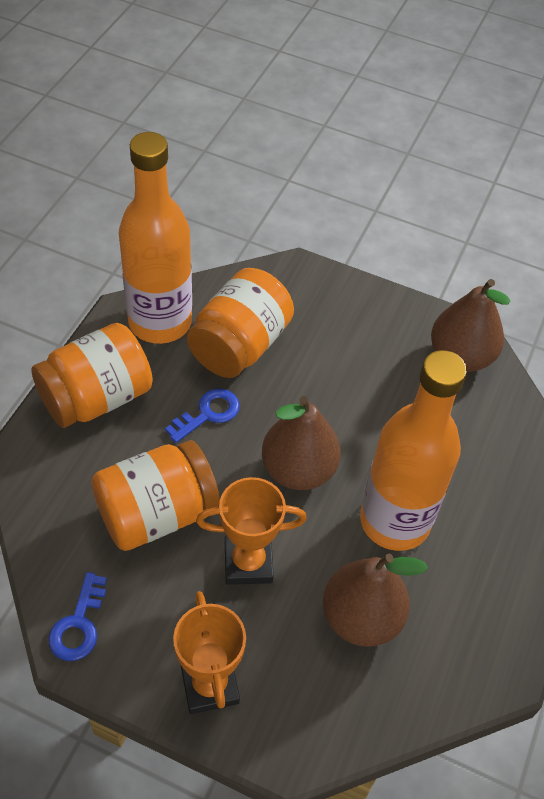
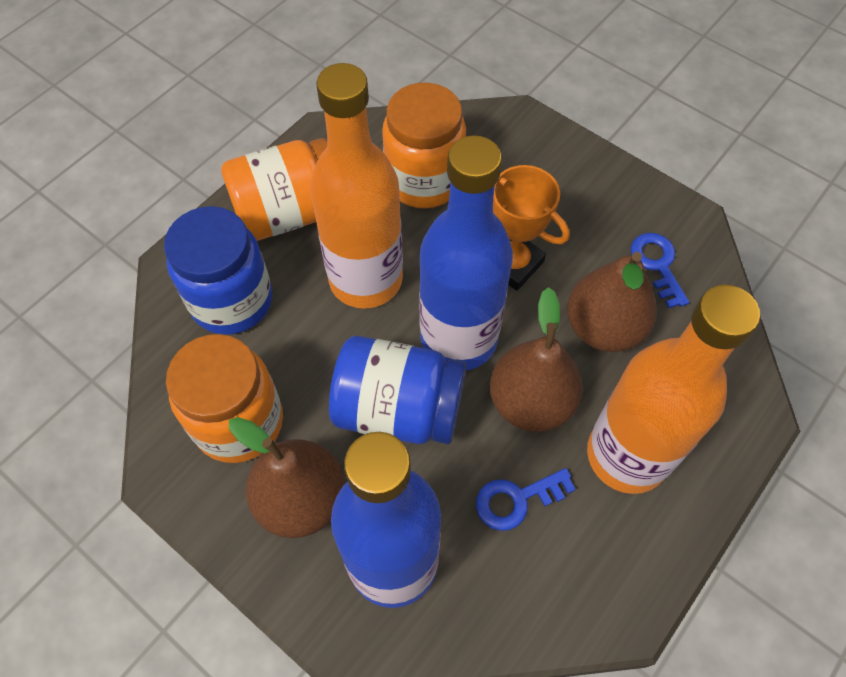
blue bottle: 0 -> 2
blue jar: 0 -> 2
orange trophy: 2 -> 1

